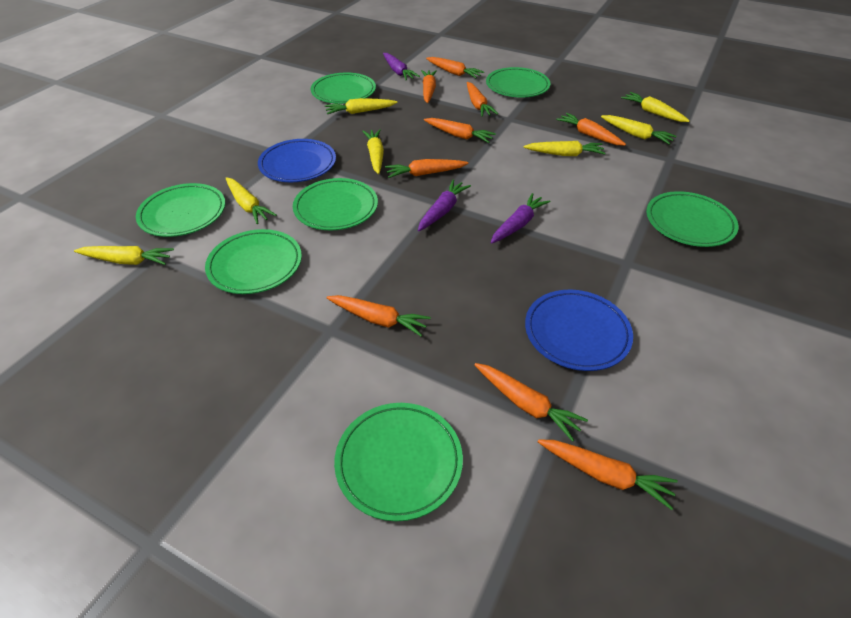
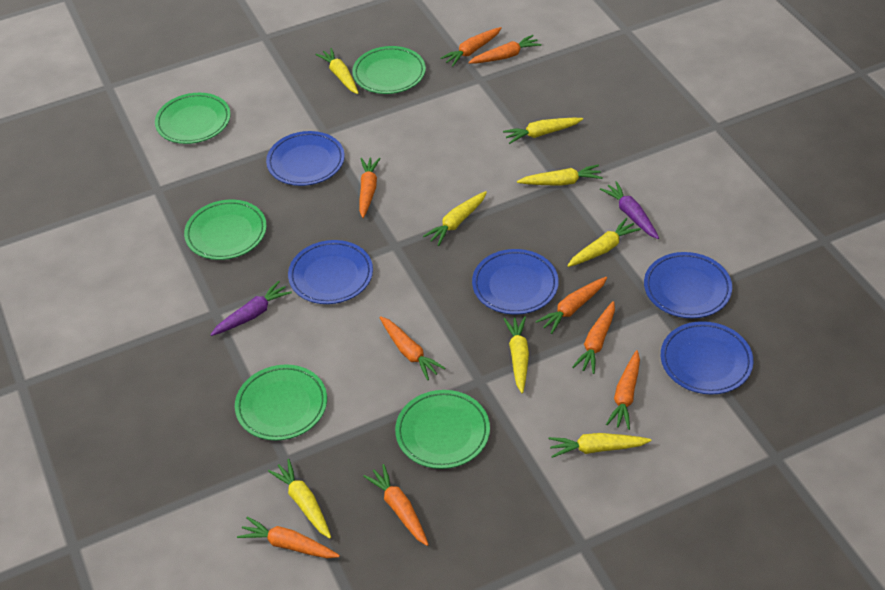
blue plate: 2 -> 5
green plate: 7 -> 5
purple carrot: 3 -> 2
yellow carrot: 7 -> 8

